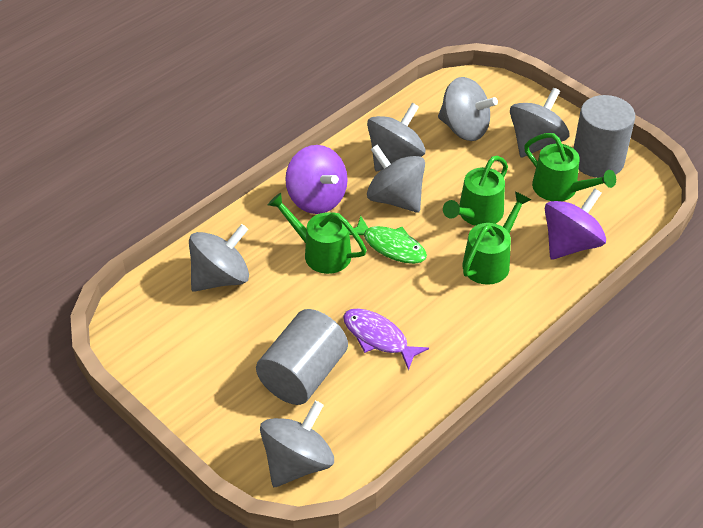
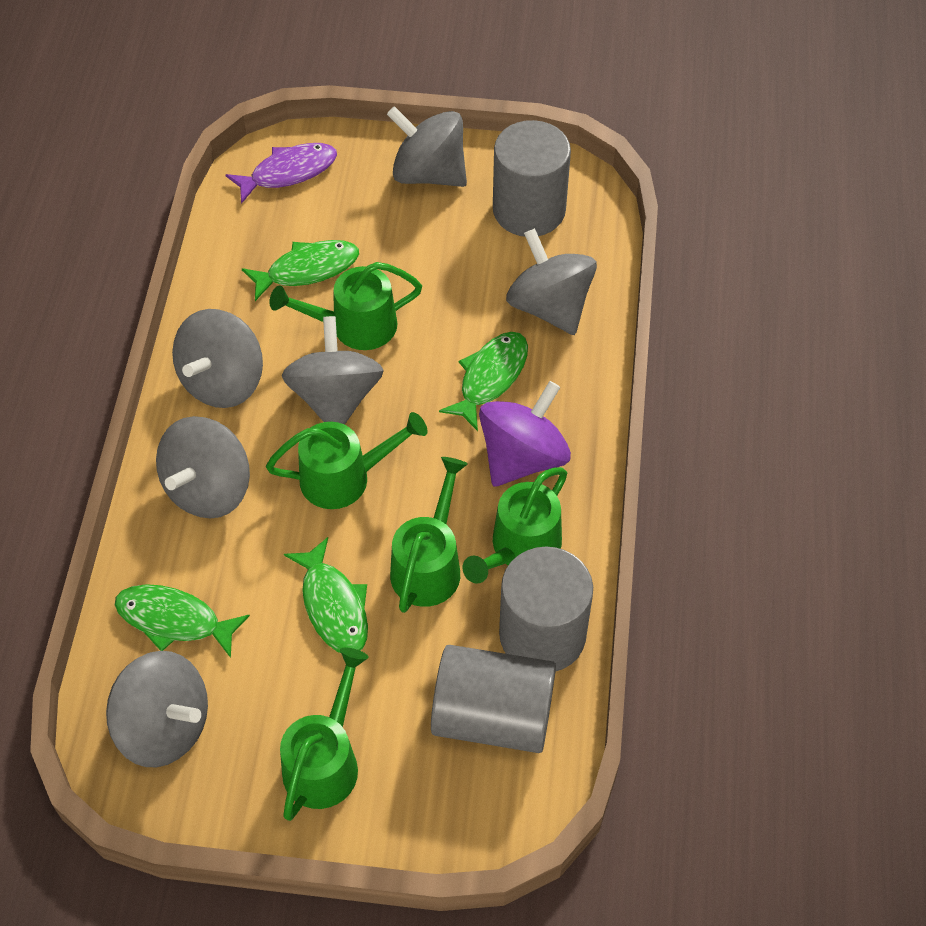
green fish: 1 -> 4
green watering can: 4 -> 5
grey cylinder: 2 -> 3
purple spinning top: 2 -> 1

